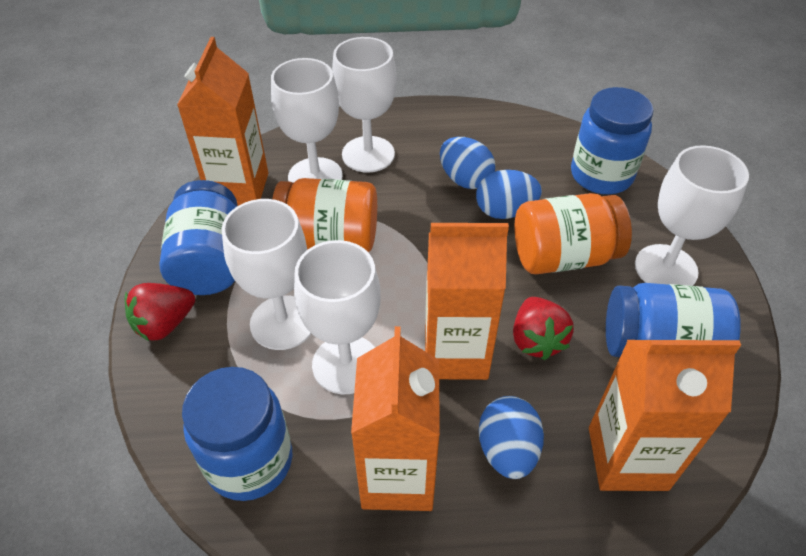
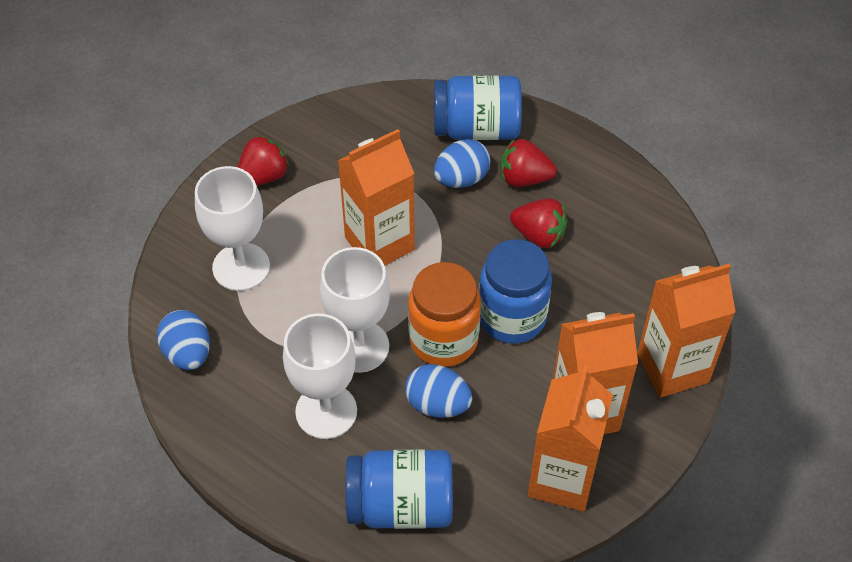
blue jar: 4 -> 3
orange jar: 2 -> 1
red strawberry: 2 -> 3
white goblet: 5 -> 3

